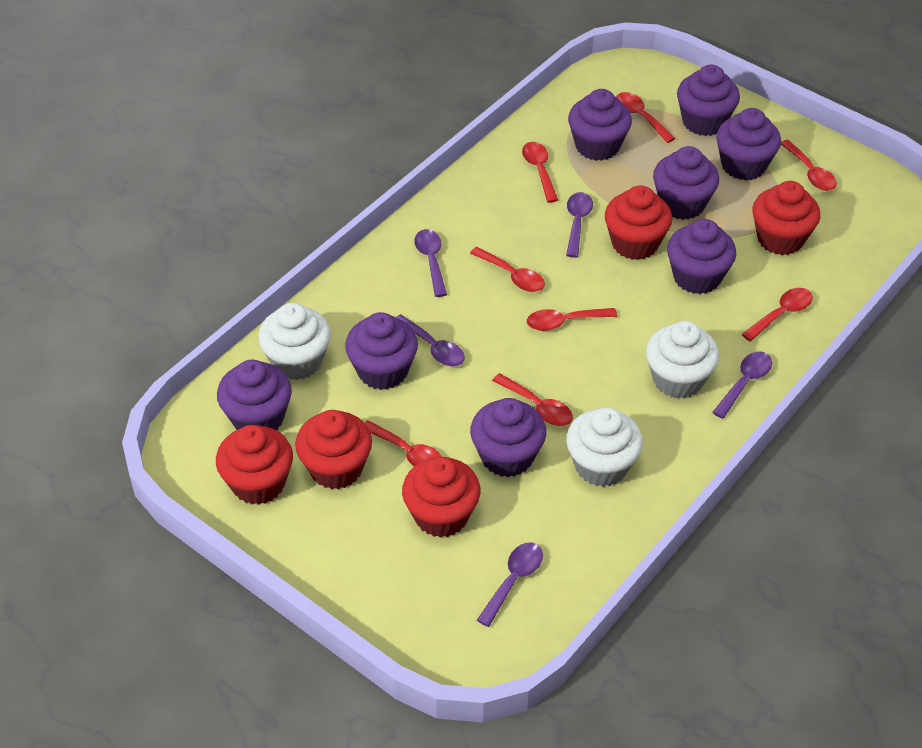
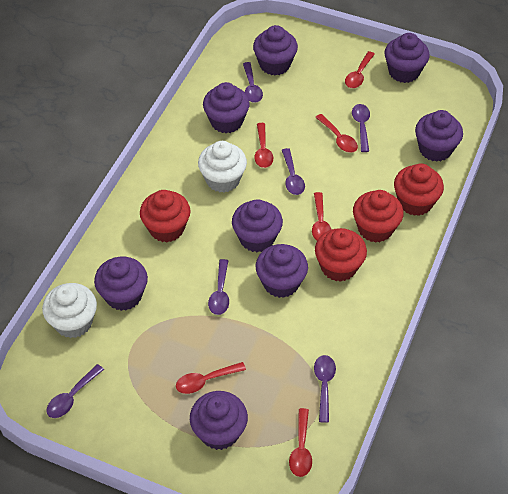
purple spoon: 5 -> 6
red cupcake: 5 -> 4
red spoon: 8 -> 6
white cupcake: 3 -> 2

